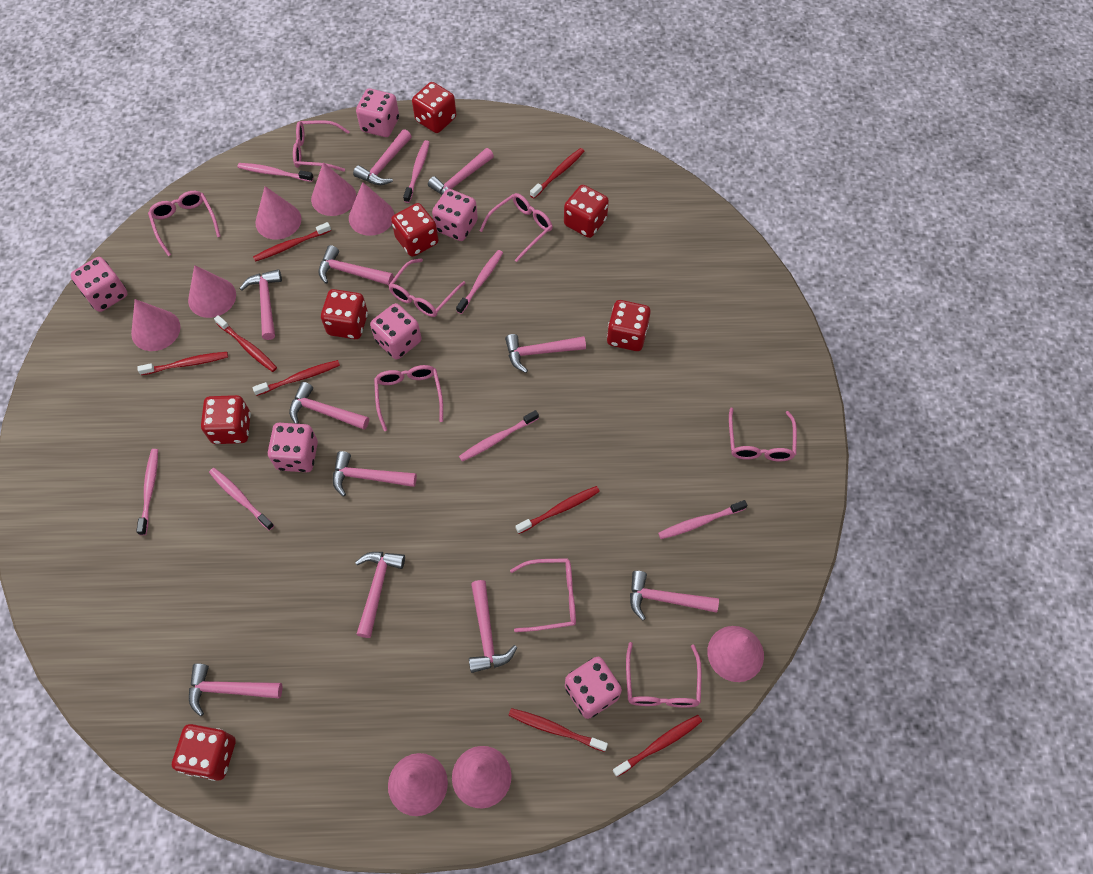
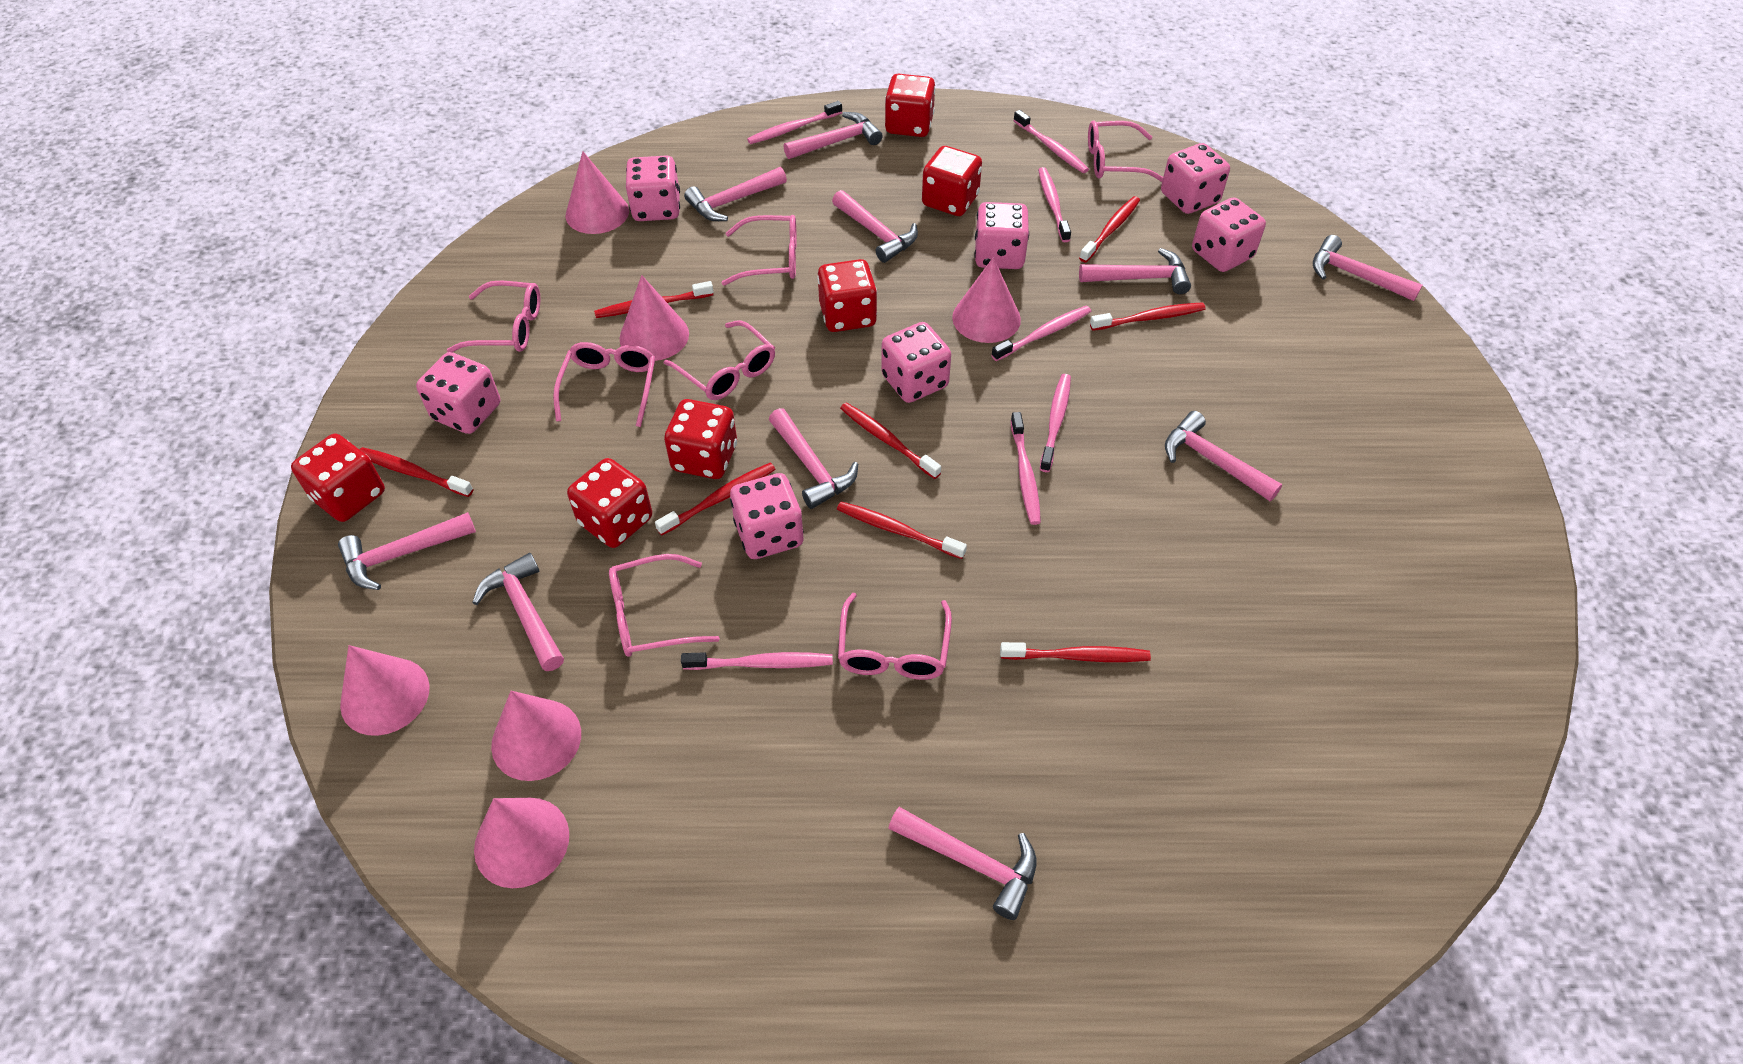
pink cone: 8 -> 6
pink dice: 6 -> 7
pink glasses: 8 -> 7
pink hammer: 11 -> 10
red dice: 7 -> 6

